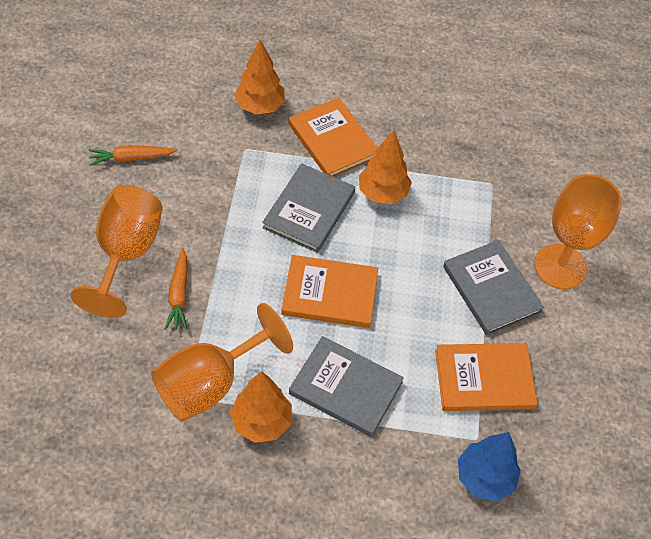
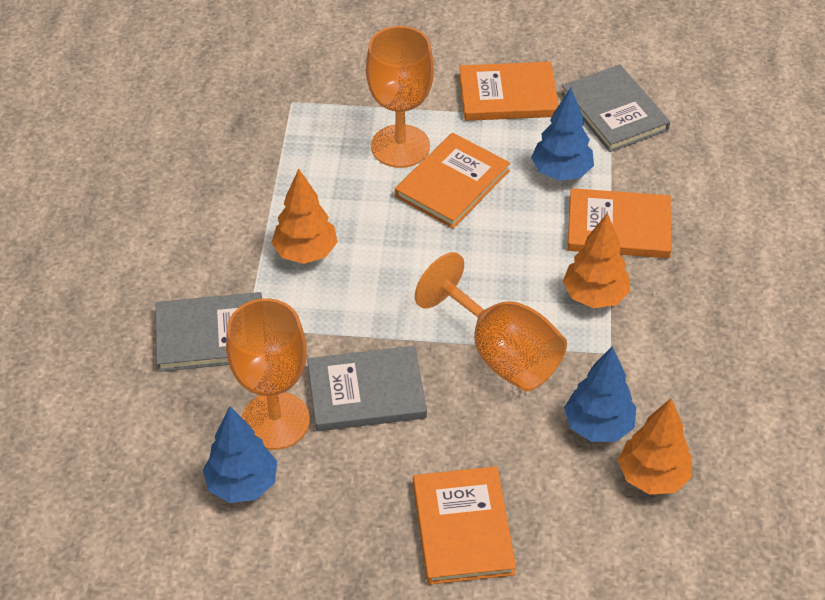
blue tree: 1 -> 3
orange book: 3 -> 4
orange carrot: 2 -> 0

